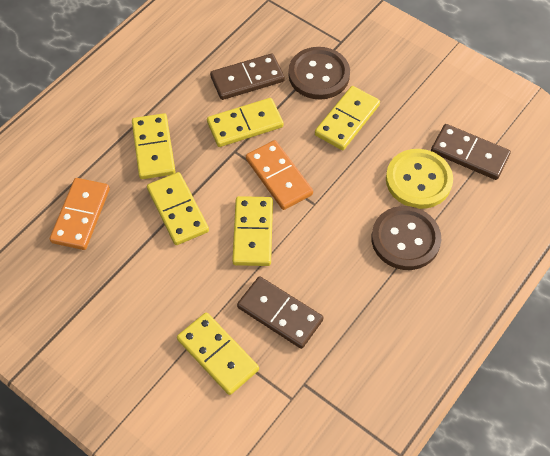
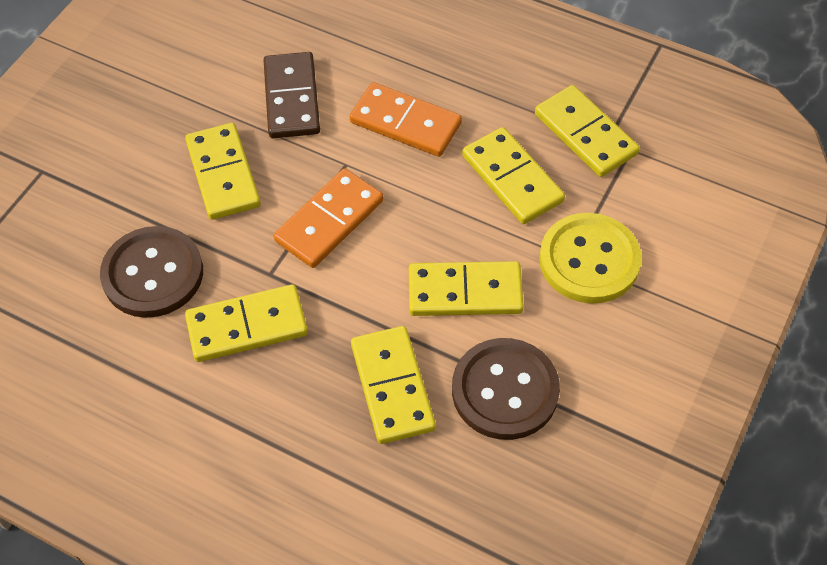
brown domino: 3 -> 1

